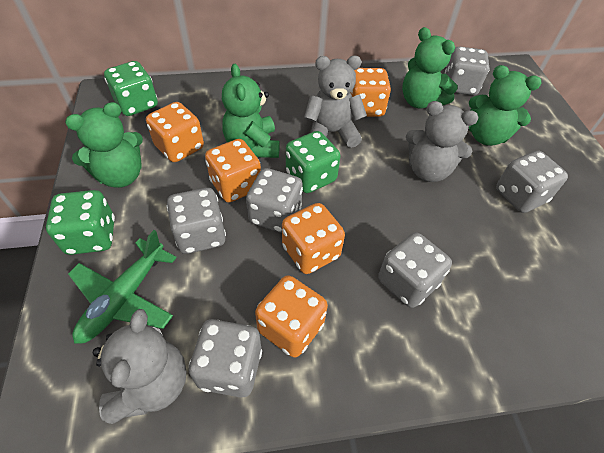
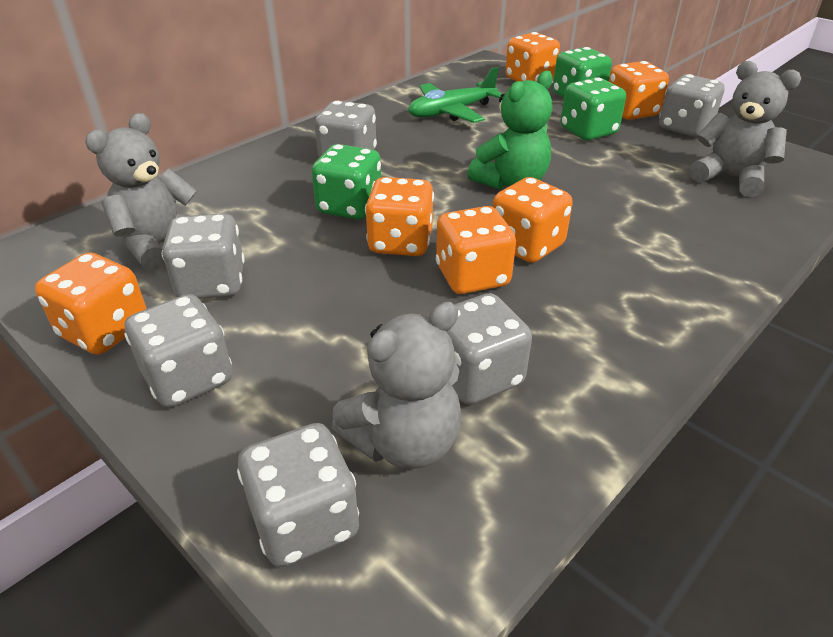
green teddy bear: 4 -> 1
orange dice: 5 -> 6

